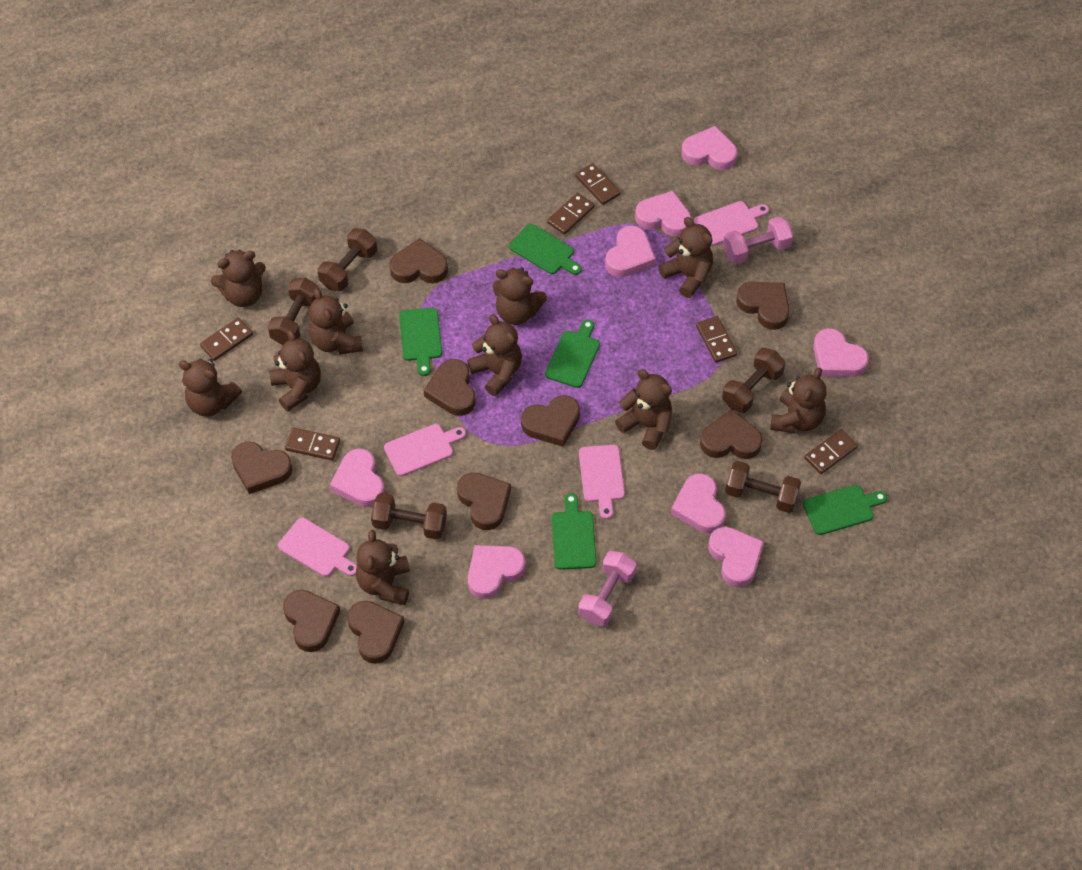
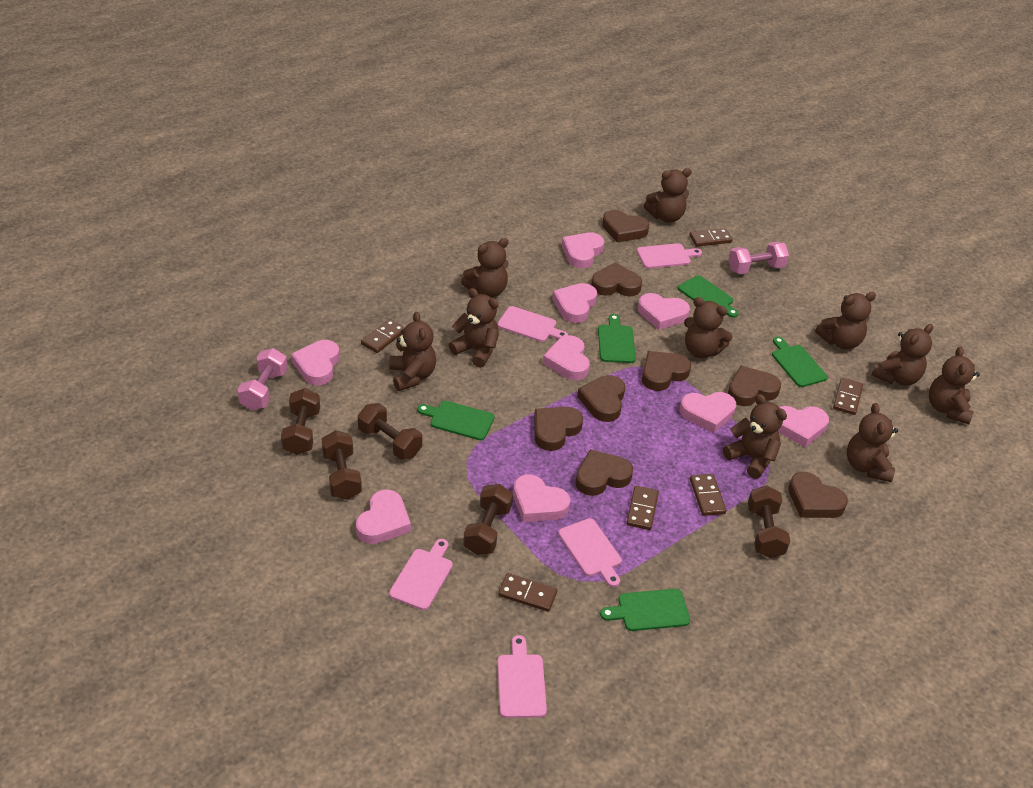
brown heart: 9 -> 8
pink cutting board: 4 -> 5
pink heart: 8 -> 9

